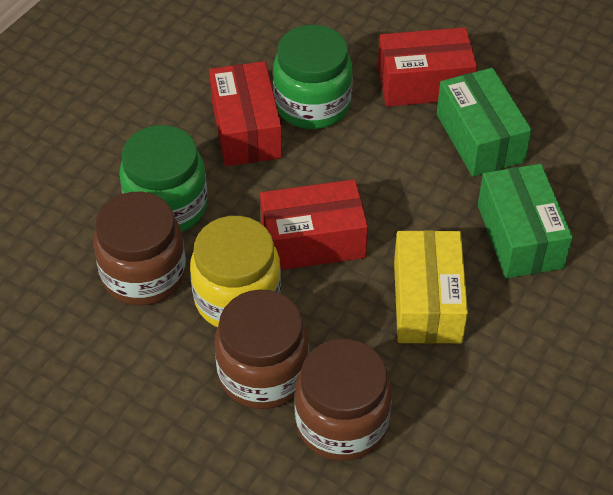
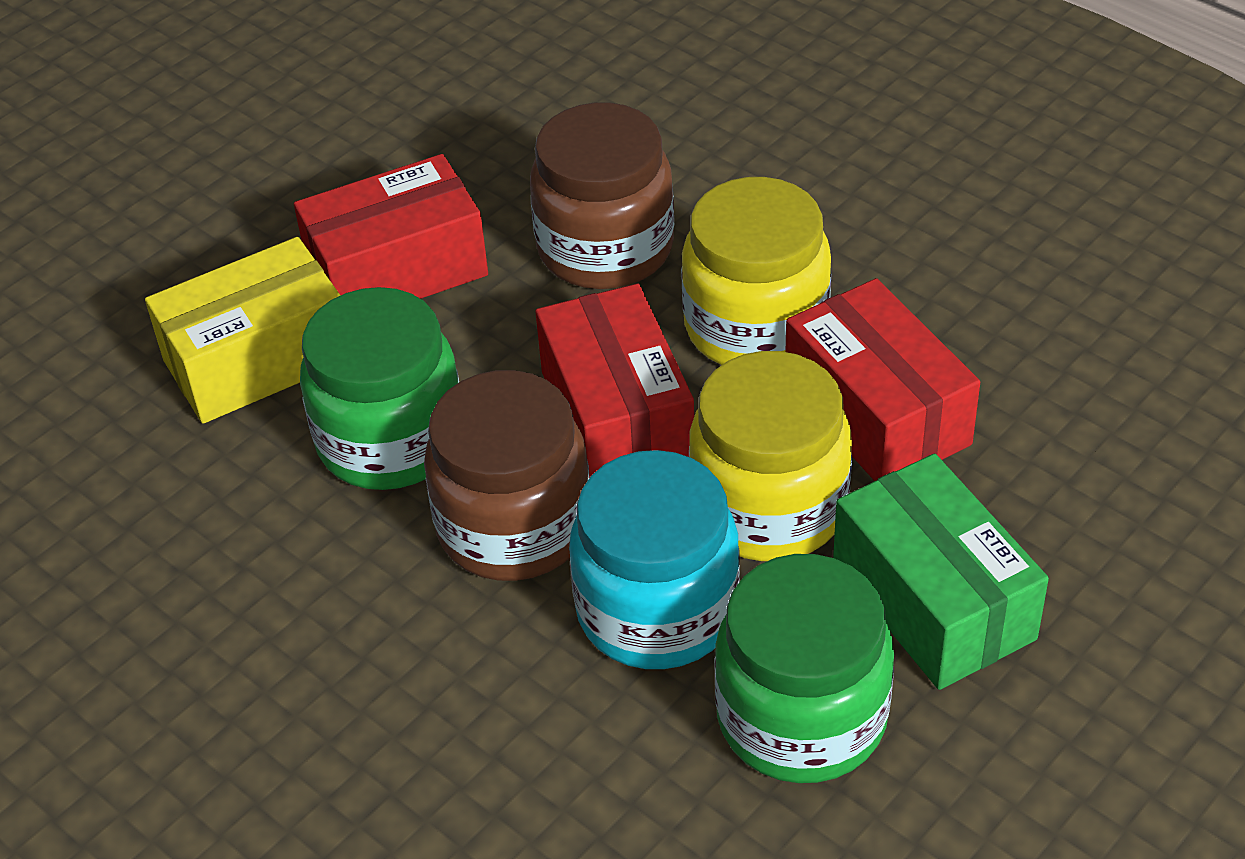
brown jar: 3 -> 2
green box: 2 -> 1
turquoise jar: 0 -> 1
yellow jar: 1 -> 2

